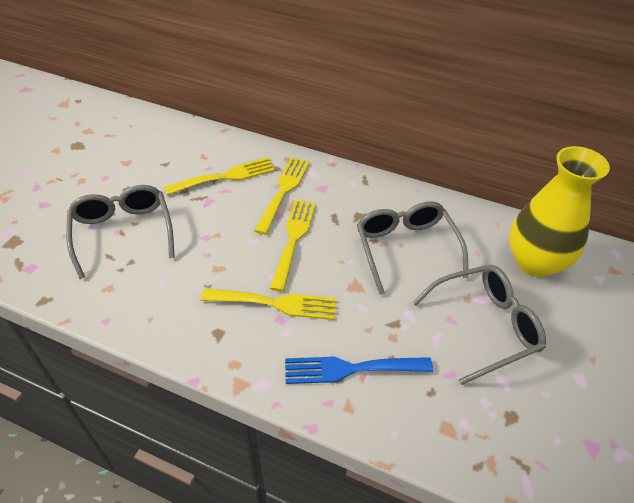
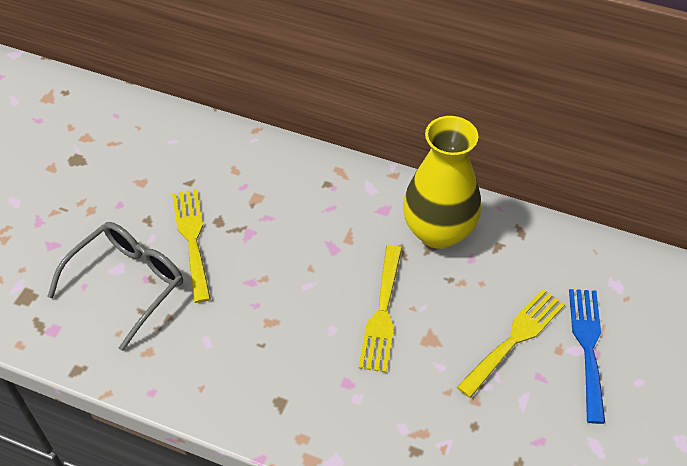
grey glasses: 3 -> 1
yellow fork: 4 -> 3

